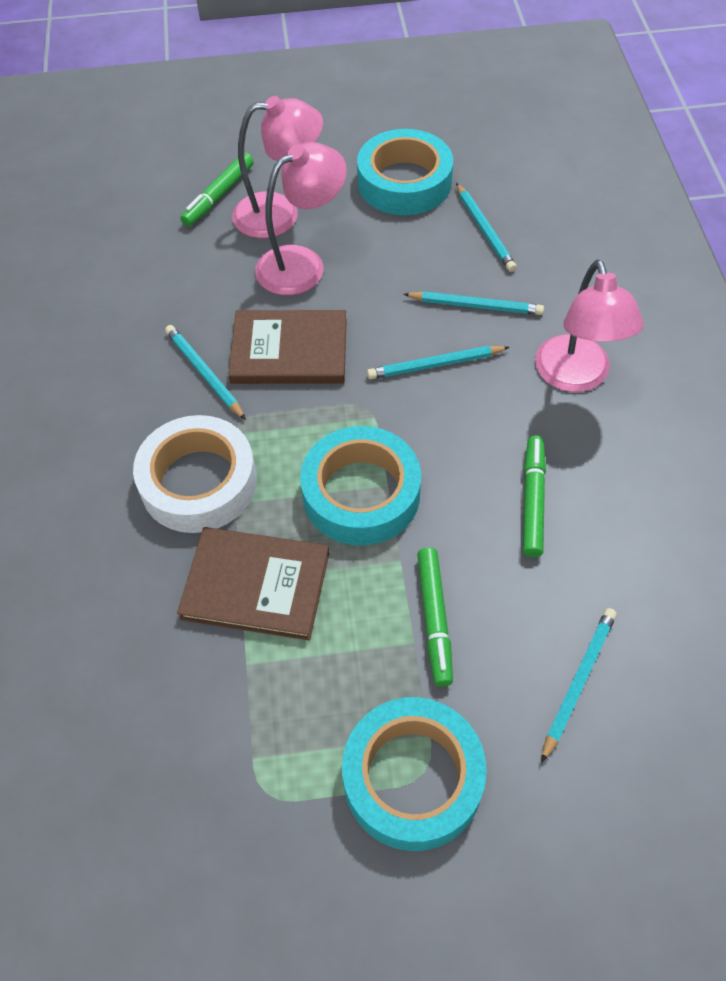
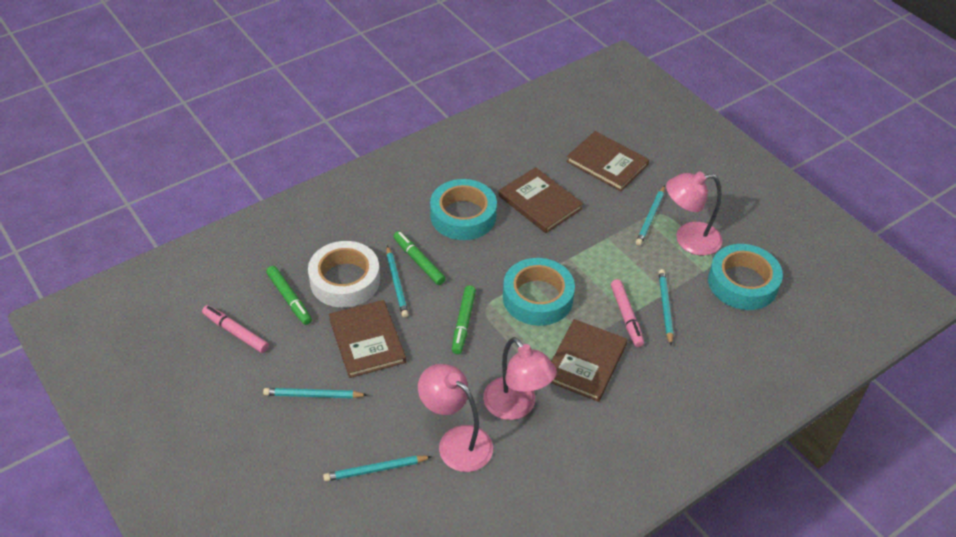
brown book: 2 -> 4
pink marker: 0 -> 2

